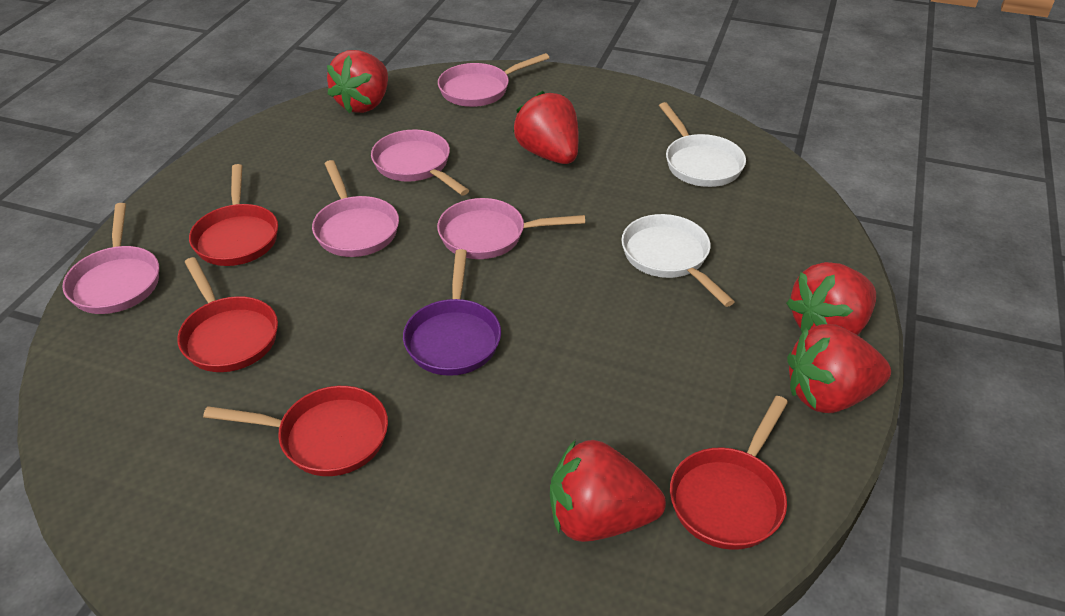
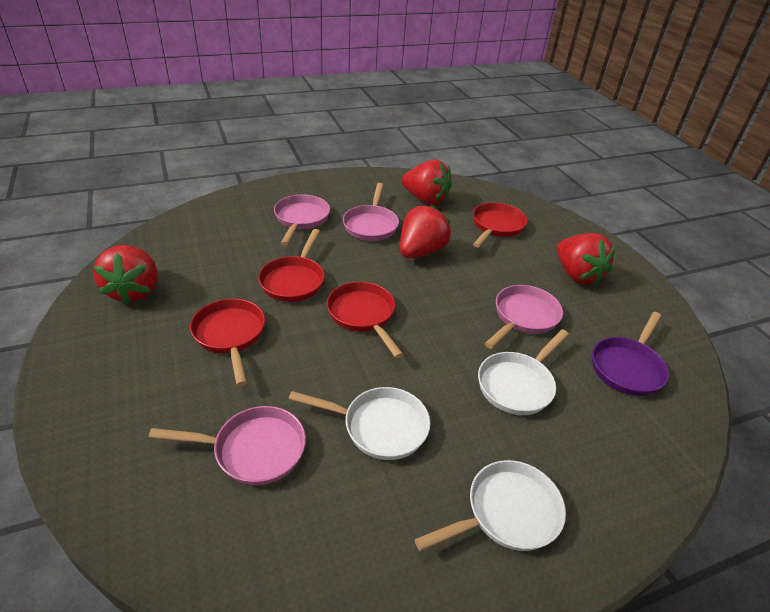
pink pan: 5 -> 4
red strawberry: 5 -> 4
white pan: 2 -> 3

